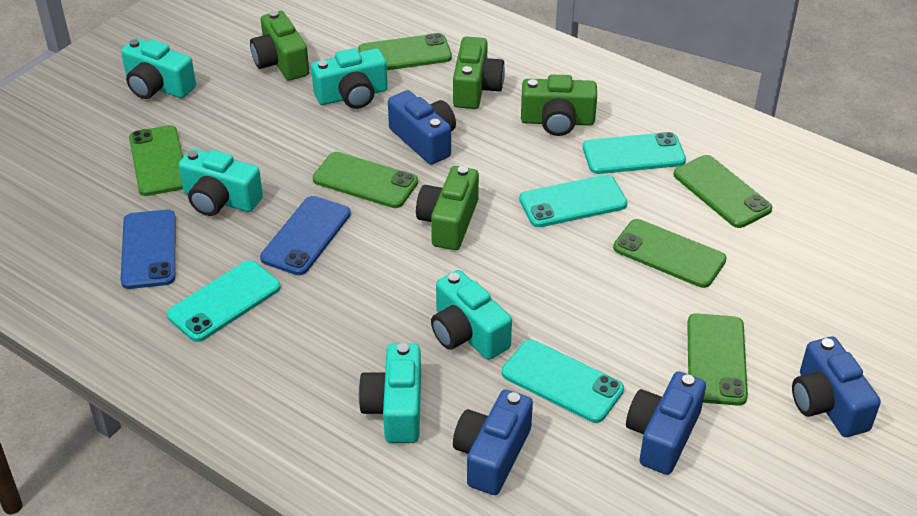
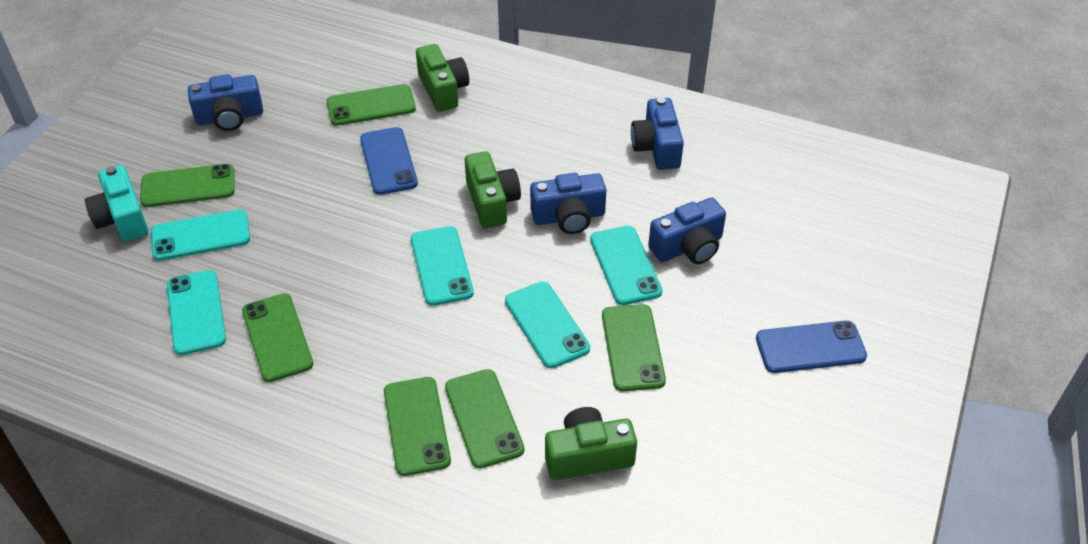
green camera: 4 -> 3
turquoise camera: 5 -> 1
turquoise phone: 4 -> 5

